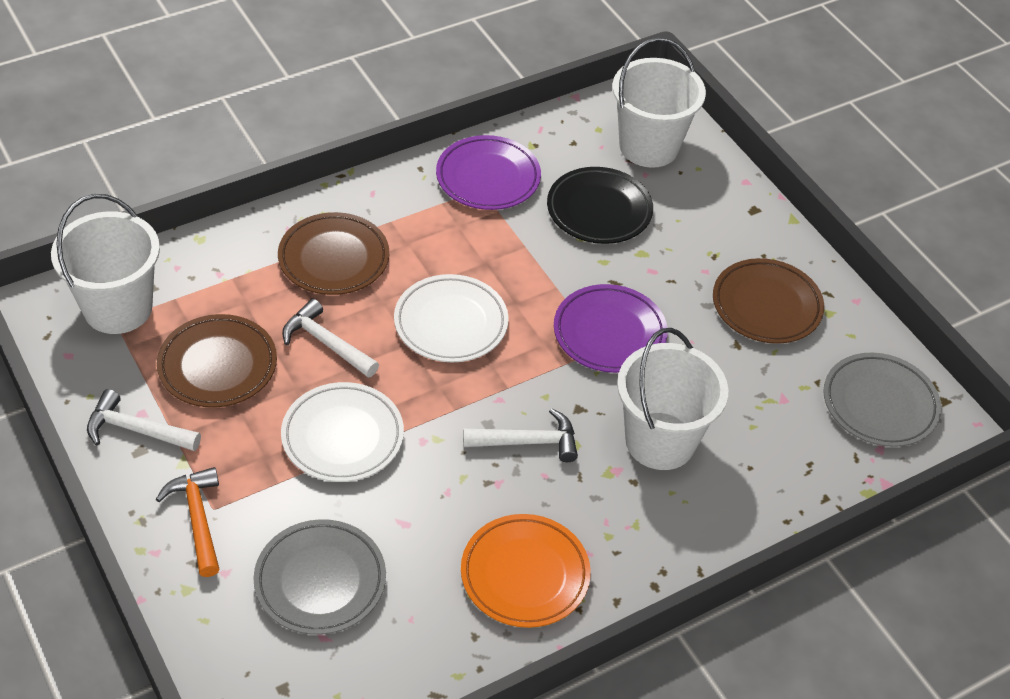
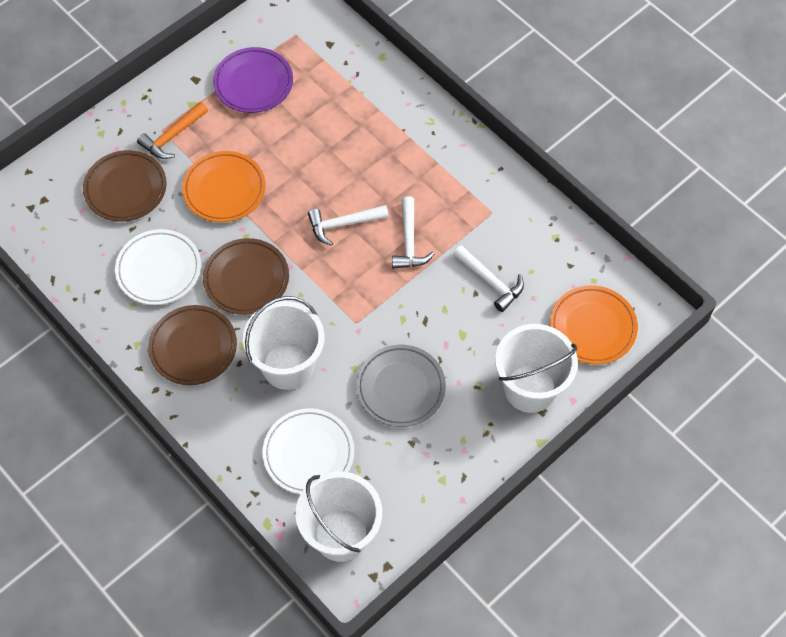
black plate: 1 -> 0
grey plate: 2 -> 1
orange plate: 1 -> 2
purple plate: 2 -> 1

